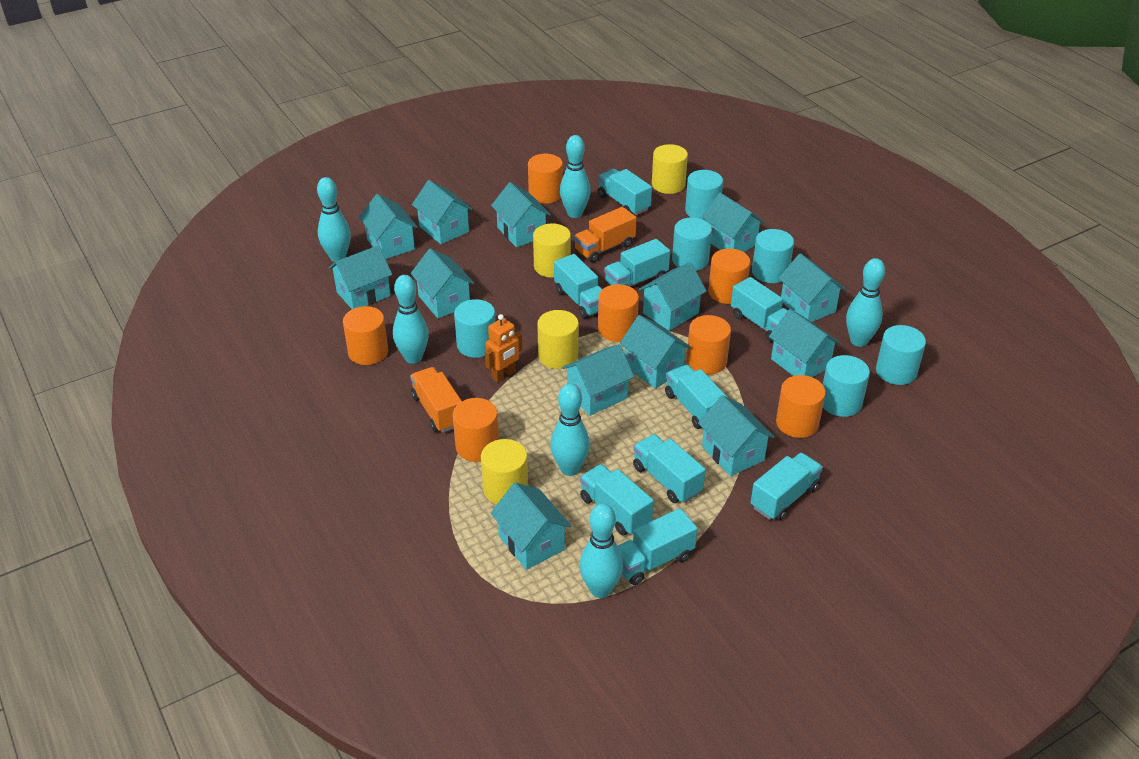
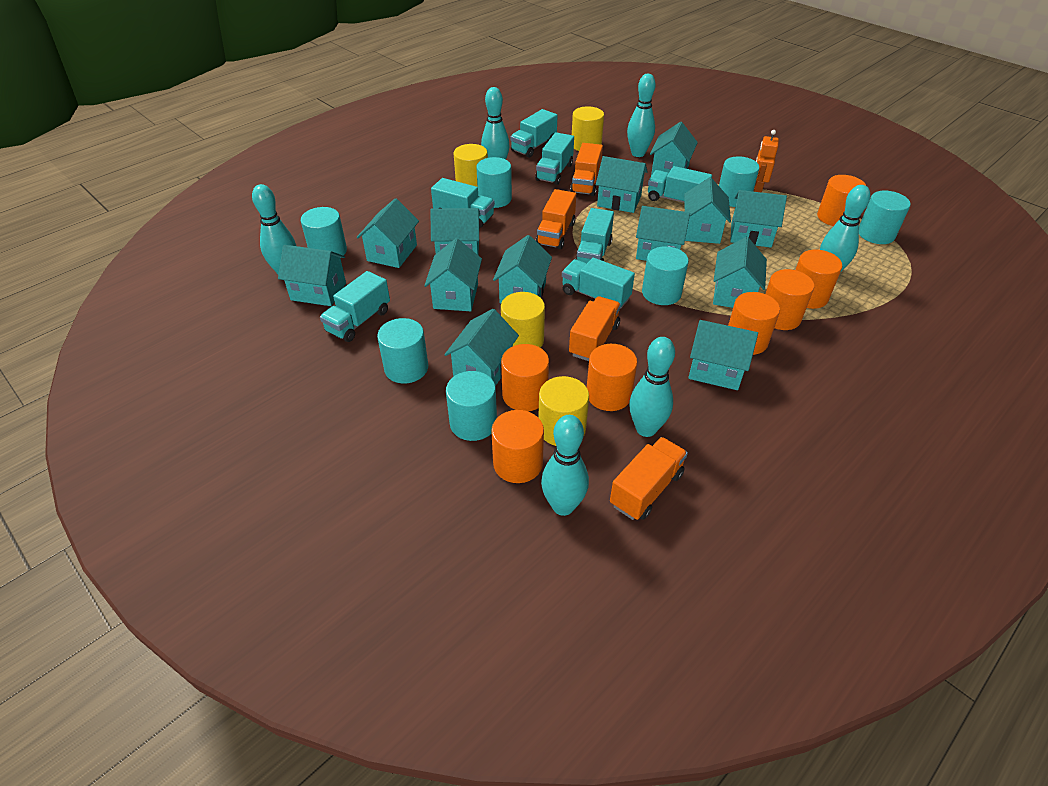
orange truck: 2 -> 4
turquoise cylinder: 6 -> 7
turquoise truck: 9 -> 7

